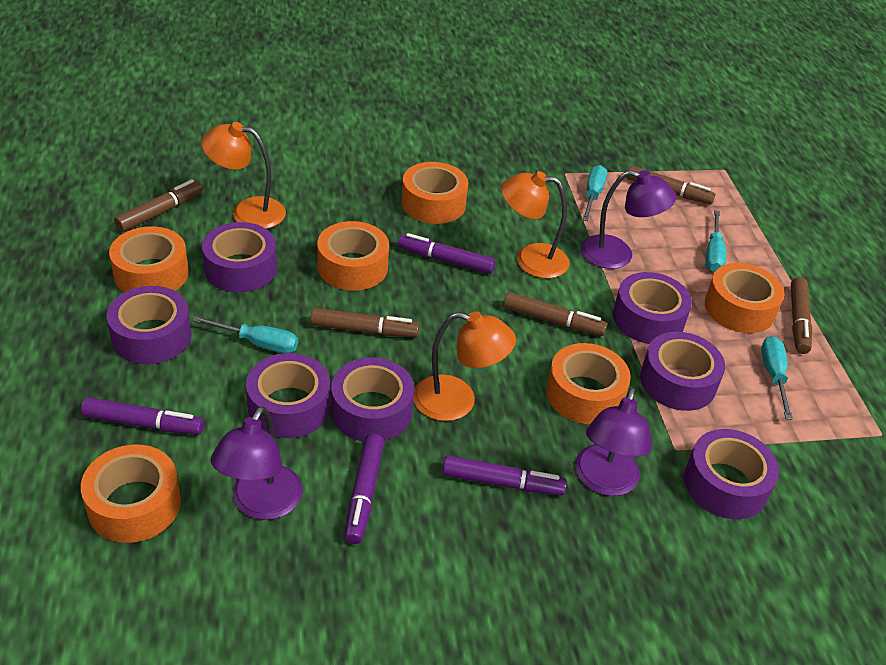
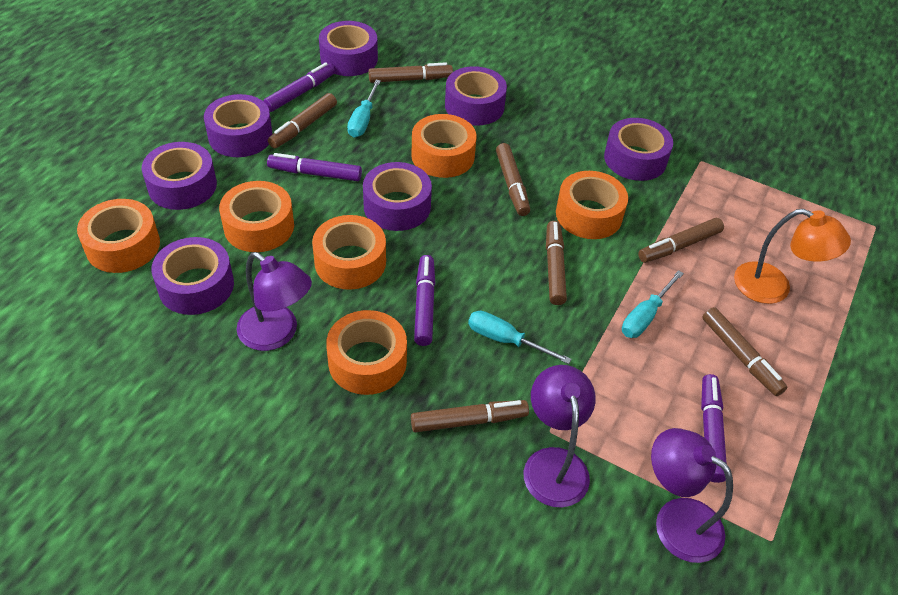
brown marker: 5 -> 7
orange lamp: 3 -> 1
turquoise screwdriver: 4 -> 3

